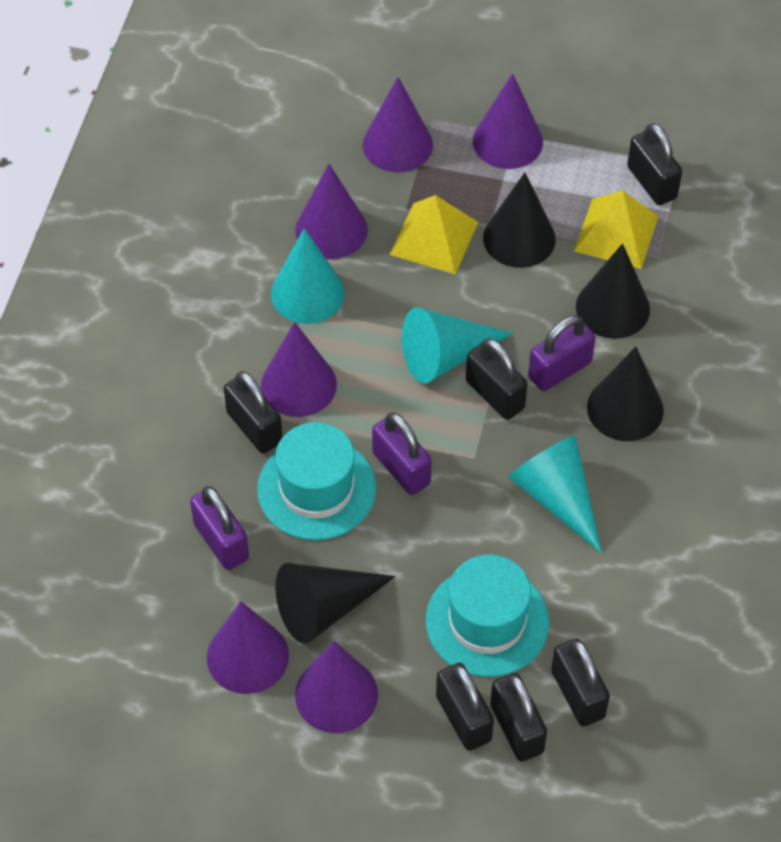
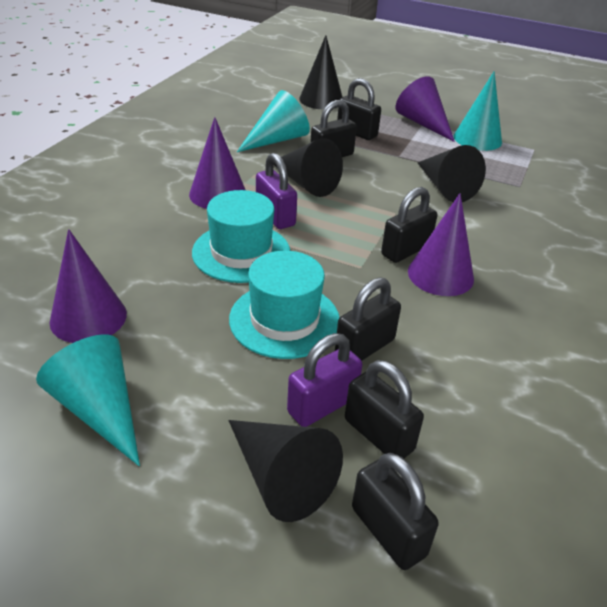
purple cone: 6 -> 4
purple padlock: 3 -> 2
yellow pyramid: 2 -> 0

